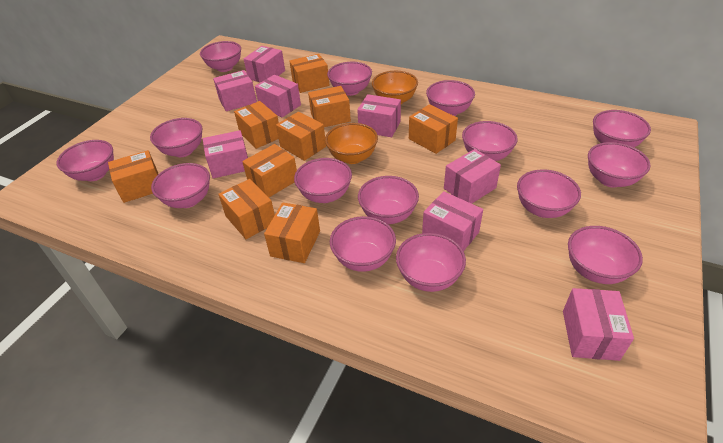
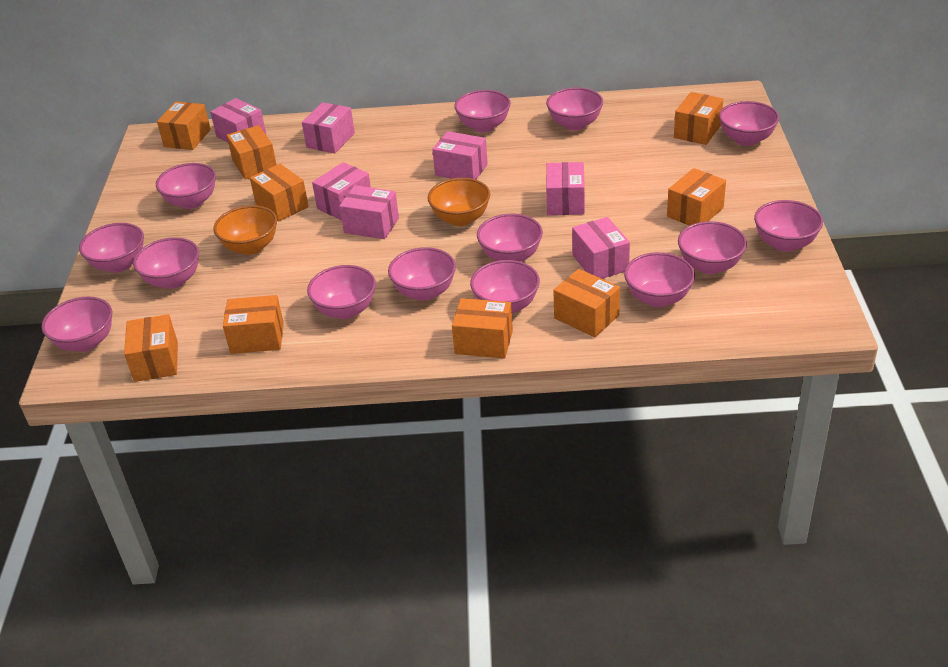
pink bowl: 15 -> 14
pink box: 8 -> 7

